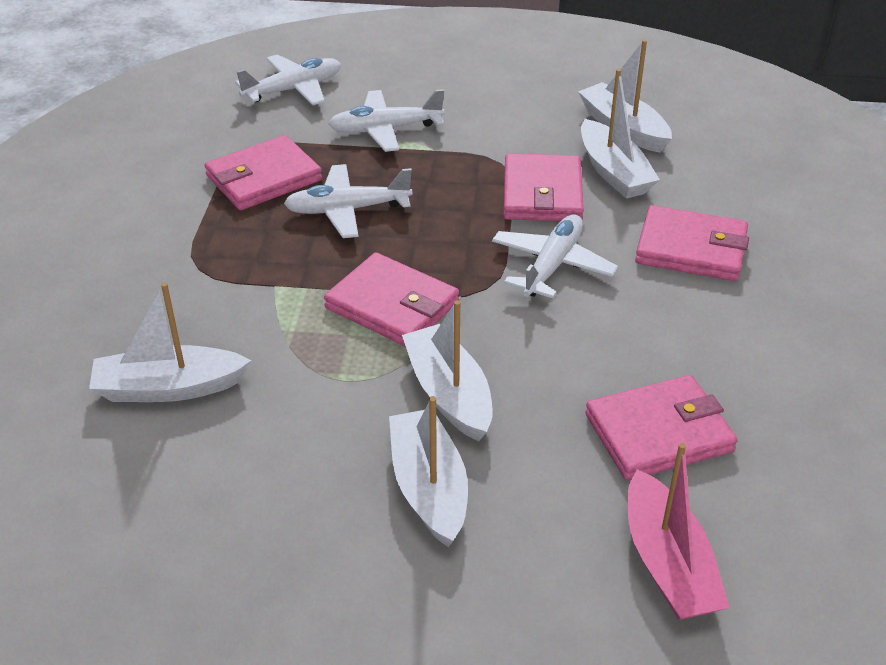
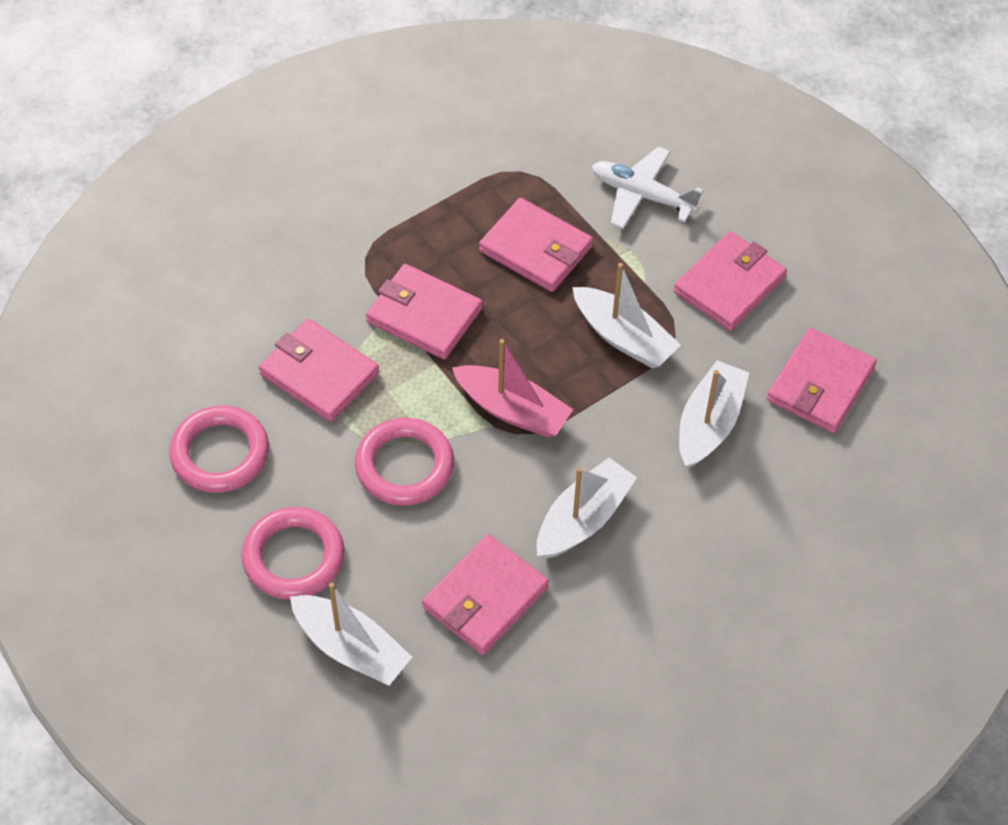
pink ring: 0 -> 3
pink wallet: 5 -> 6
white boat: 5 -> 4
white plane: 4 -> 1

